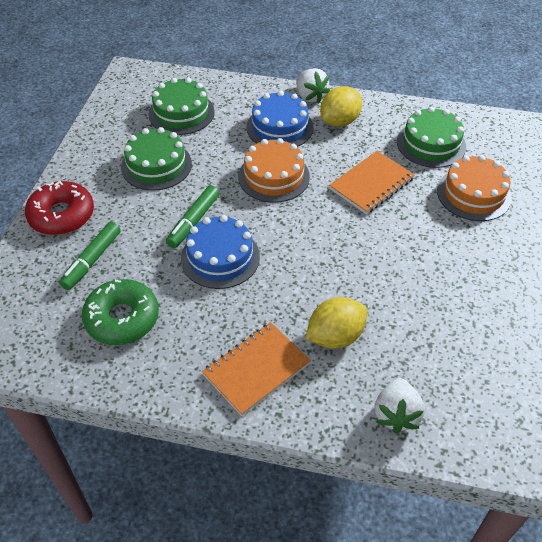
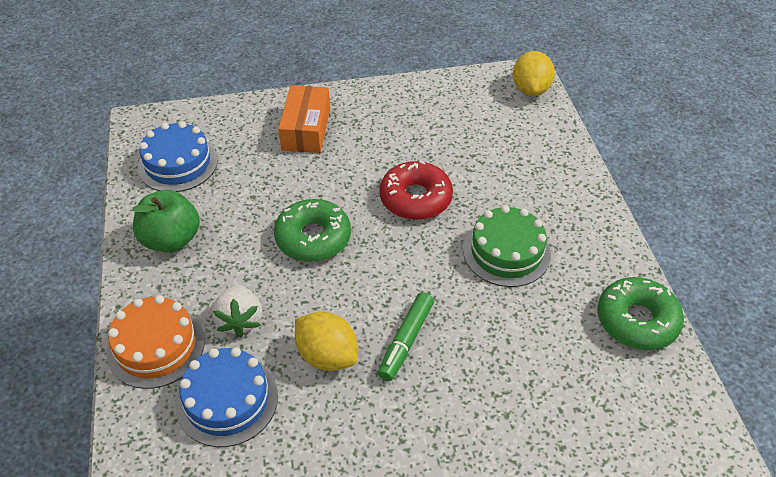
green apple: 0 -> 1
green cake: 3 -> 1
green donut: 1 -> 2
green marker: 2 -> 1
orange box: 0 -> 1
orange cake: 2 -> 1
orange notebook: 2 -> 0
white strawberry: 2 -> 1

